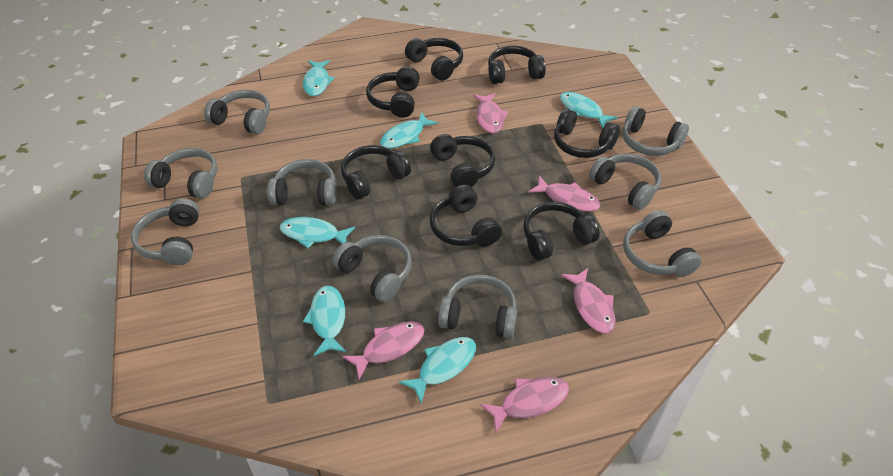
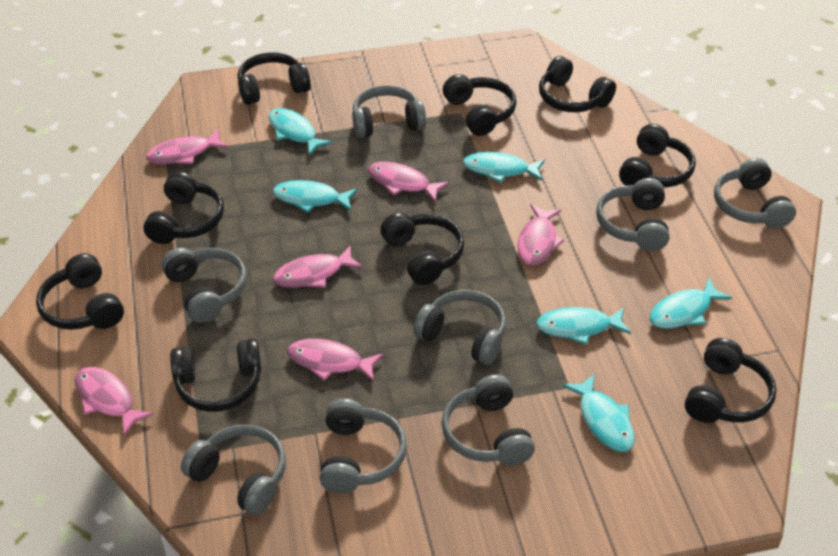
black headphones: 8 -> 9
grey headphones: 9 -> 8
pink fish: 5 -> 6

